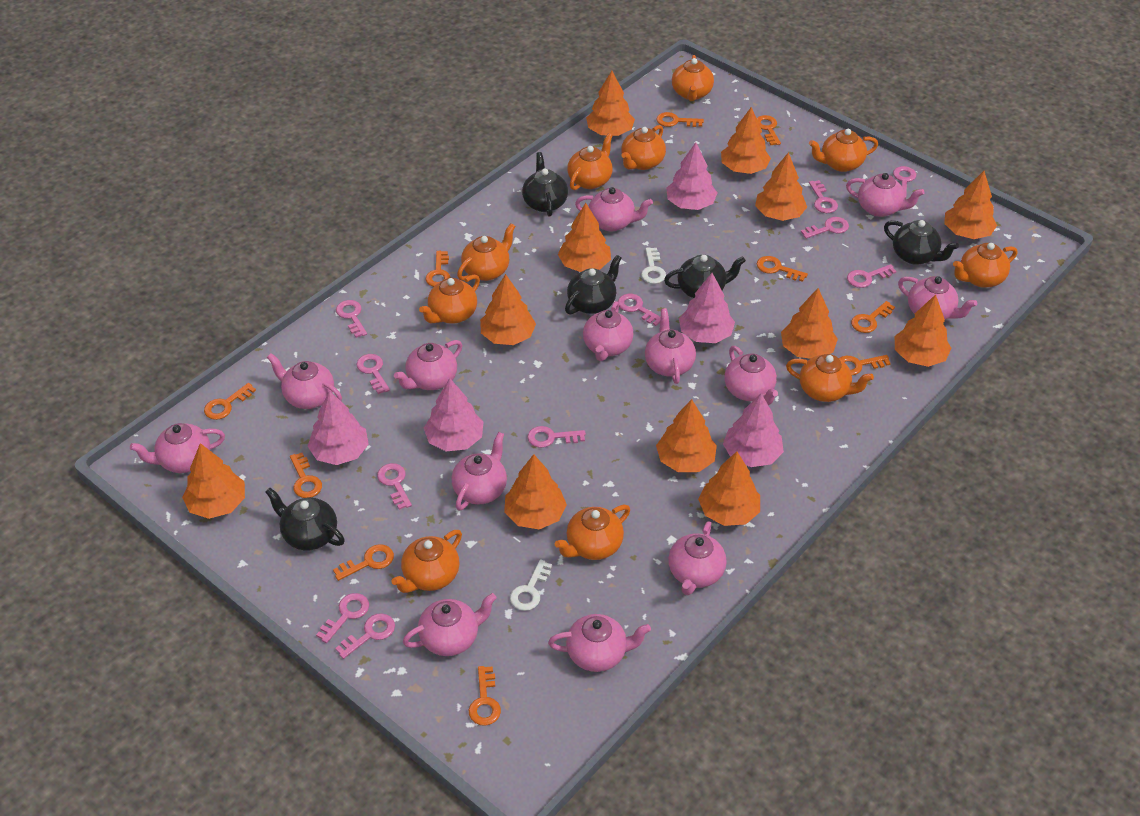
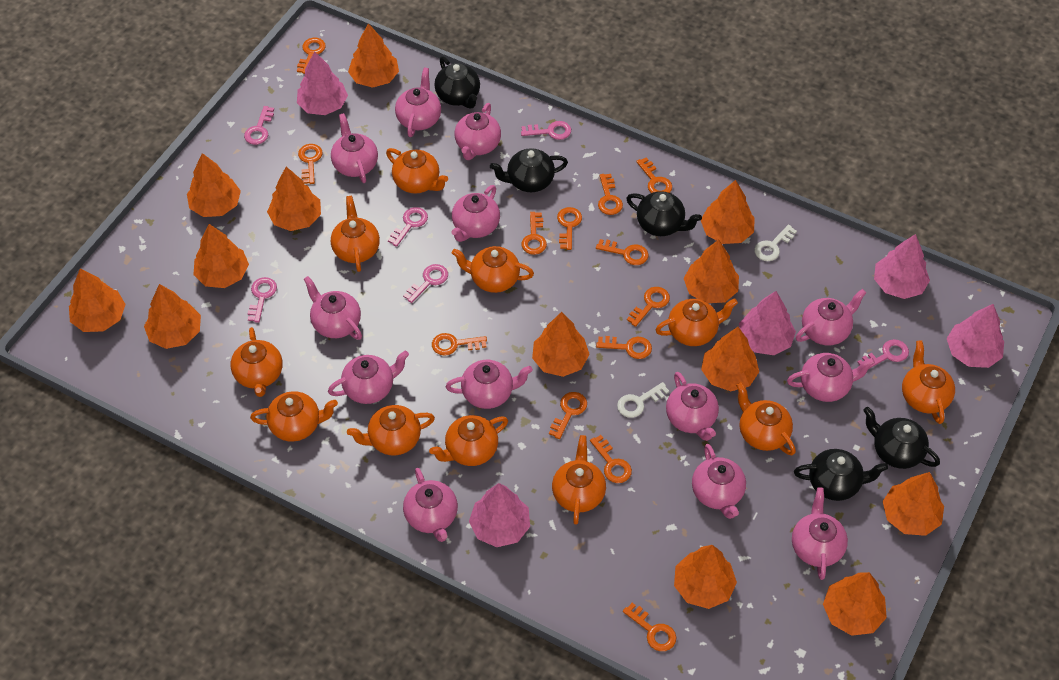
orange key: 10 -> 13
orange teapot: 10 -> 11
orange tree: 12 -> 13
pink key: 11 -> 6

